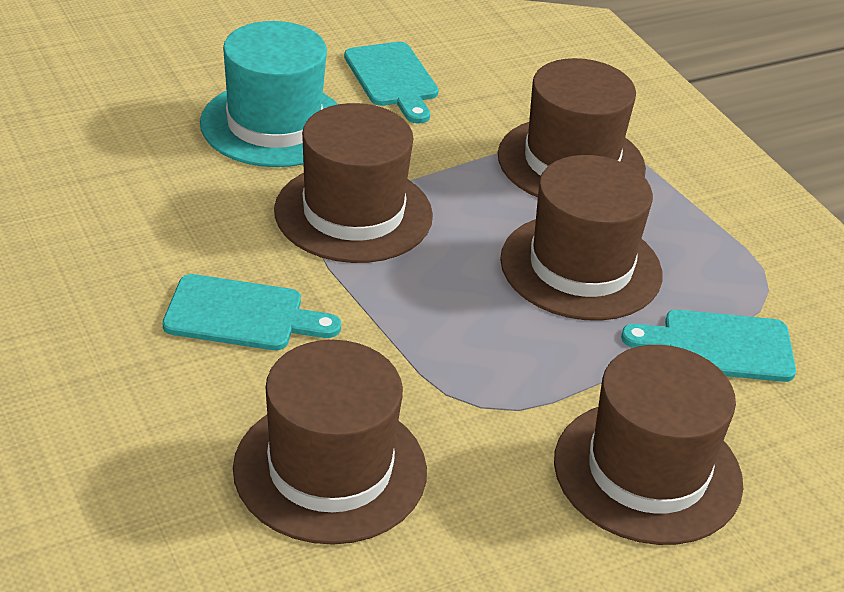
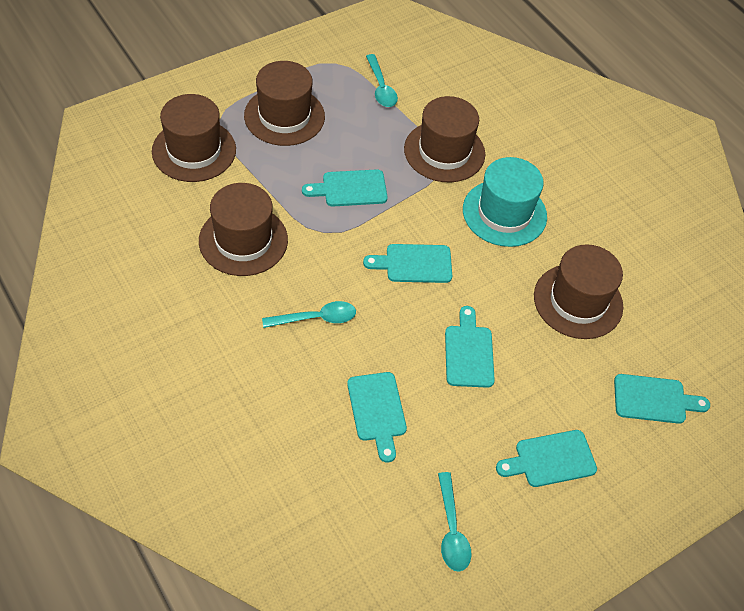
turquoise cutting board: 3 -> 6
turquoise spoon: 0 -> 3

